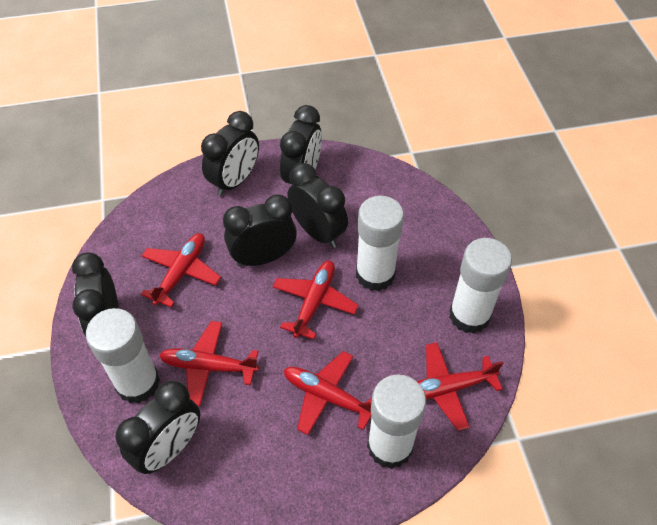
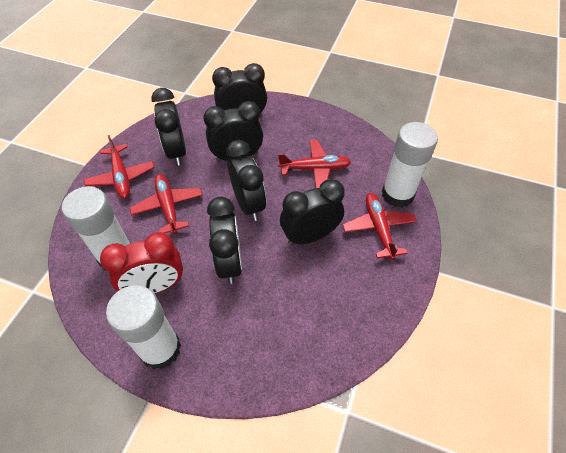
red clock: 0 -> 1
red plane: 5 -> 4
white glue stick: 4 -> 3

